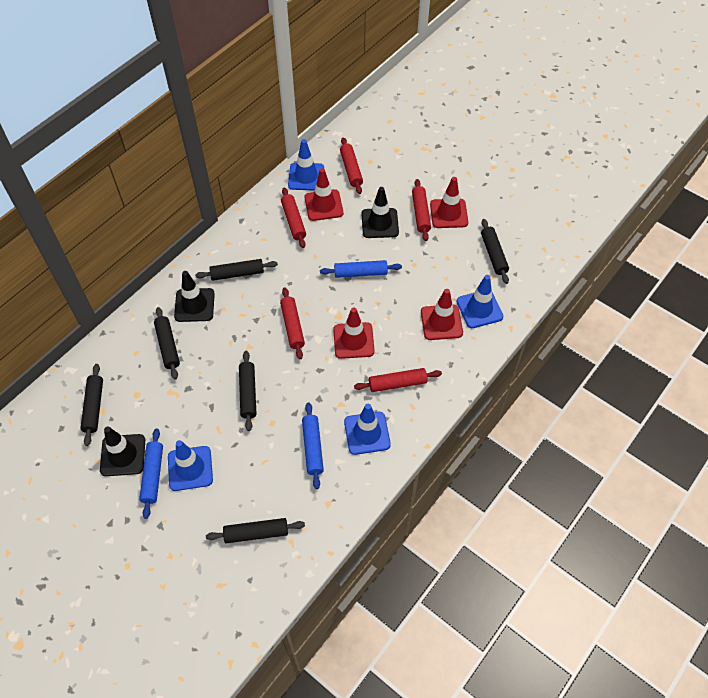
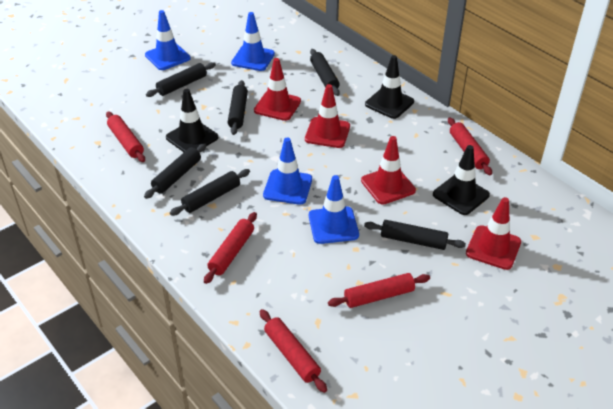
blue rolling pin: 3 -> 0

